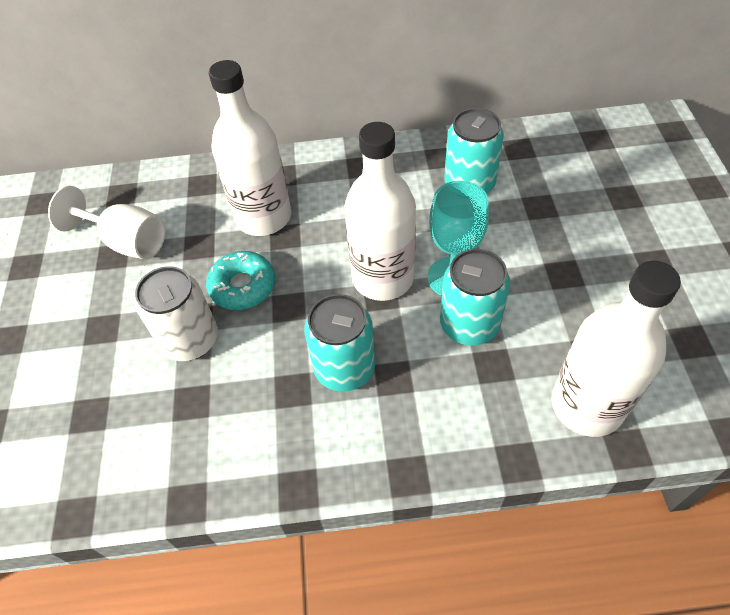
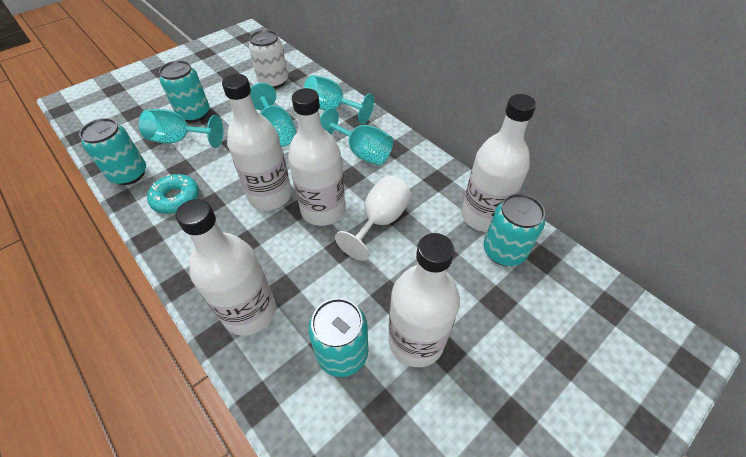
turquoise can: 3 -> 4
turquoise goblet: 1 -> 4
white bottle: 3 -> 5

